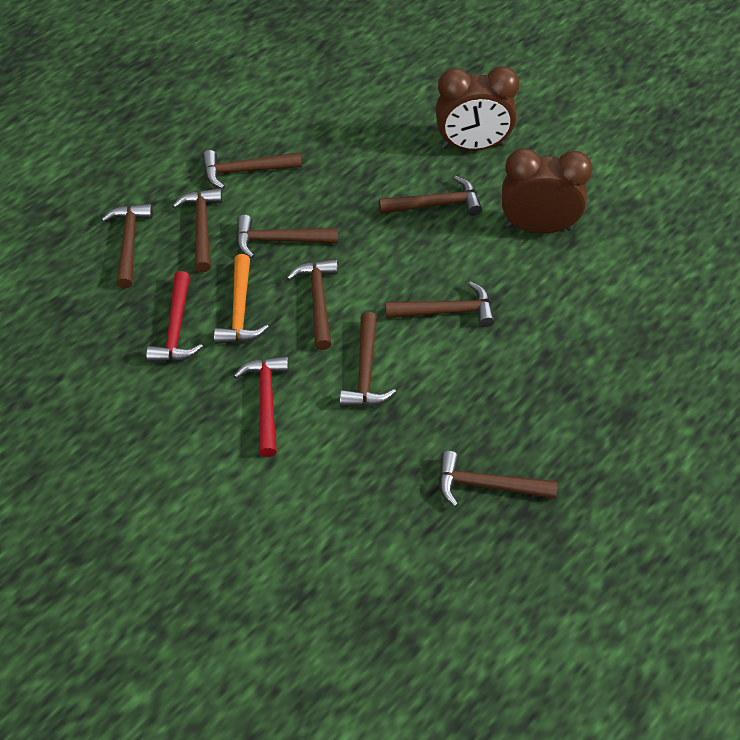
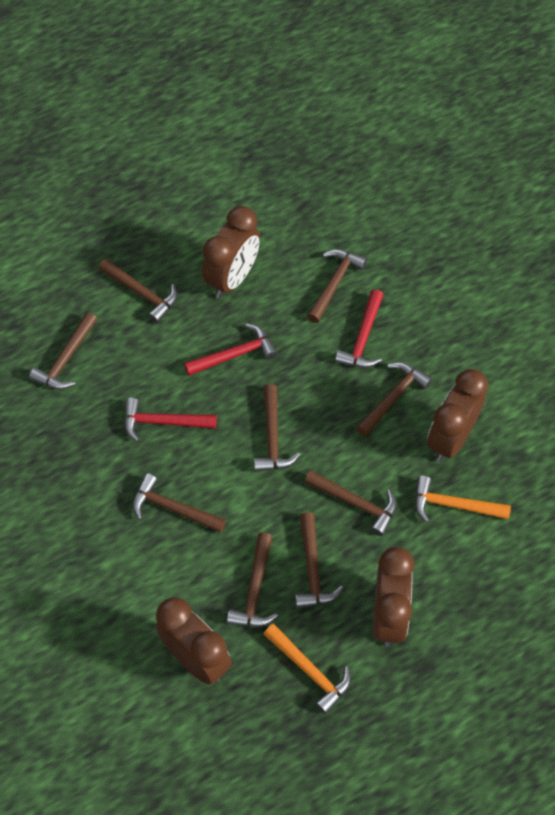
brown clock: 2 -> 4
orange hammer: 1 -> 2
red hammer: 2 -> 3

